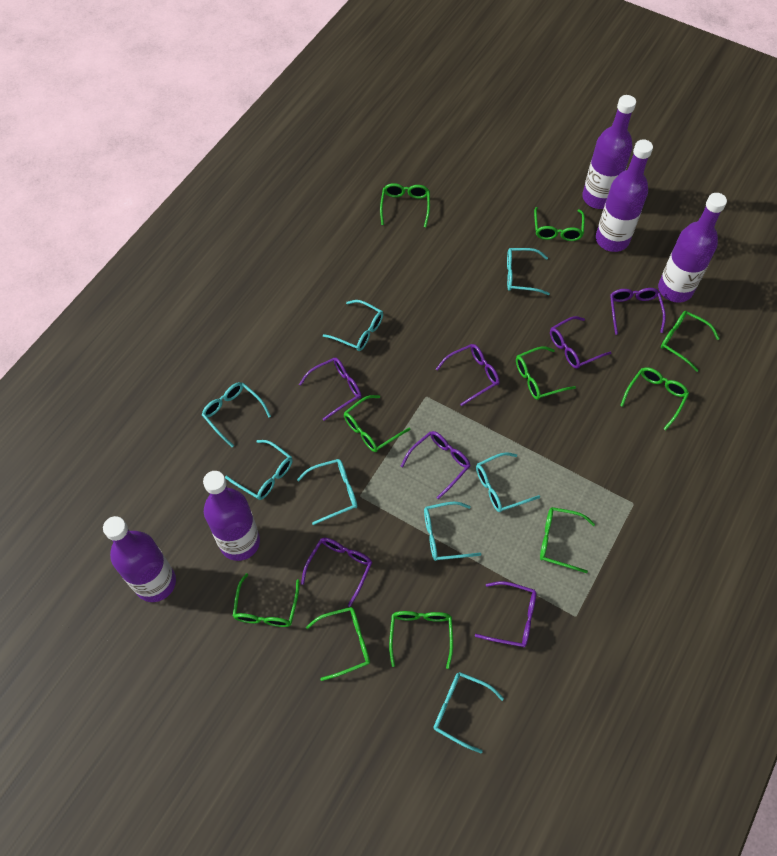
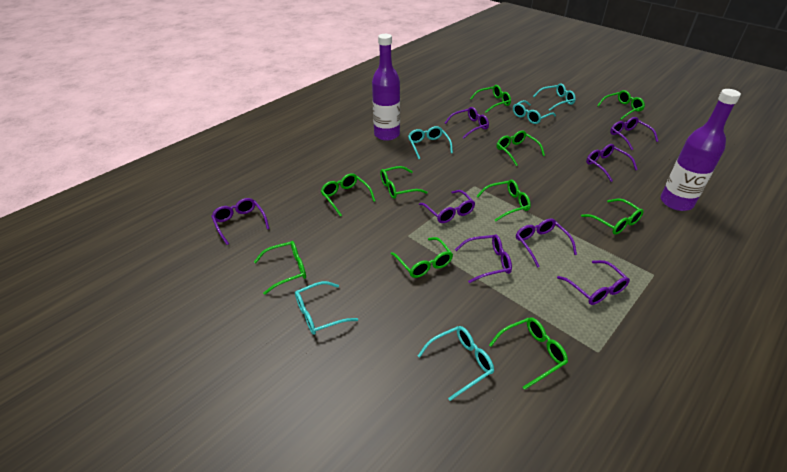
purple bottle: 5 -> 2
purple glasses: 7 -> 8
turquoise glasses: 8 -> 5

